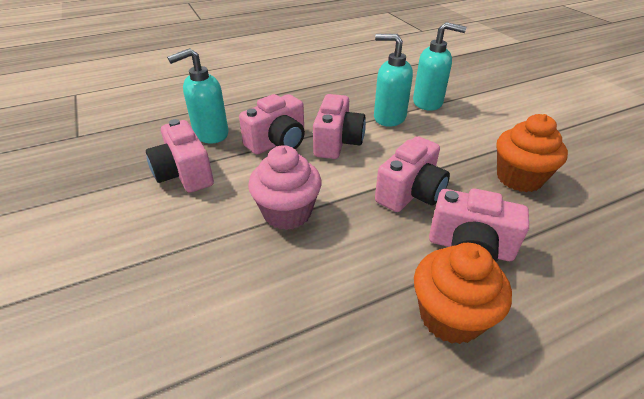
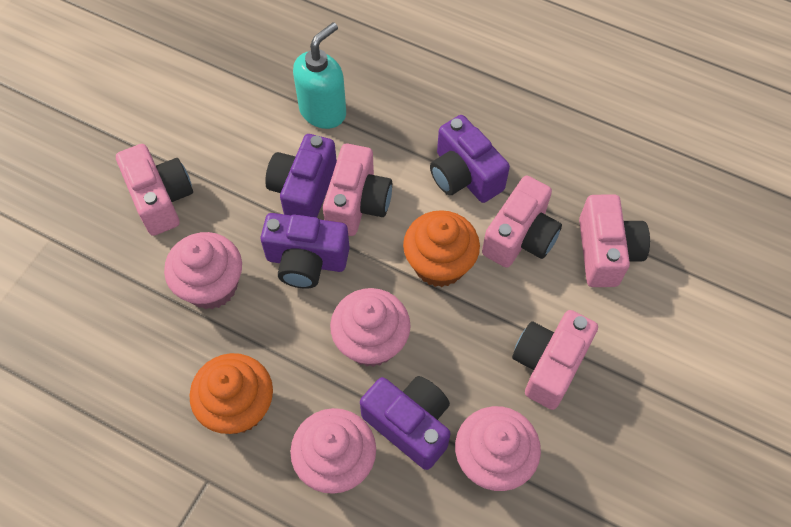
pink cupcake: 1 -> 4
purple camera: 0 -> 4
turquoise soap dispenser: 3 -> 1

